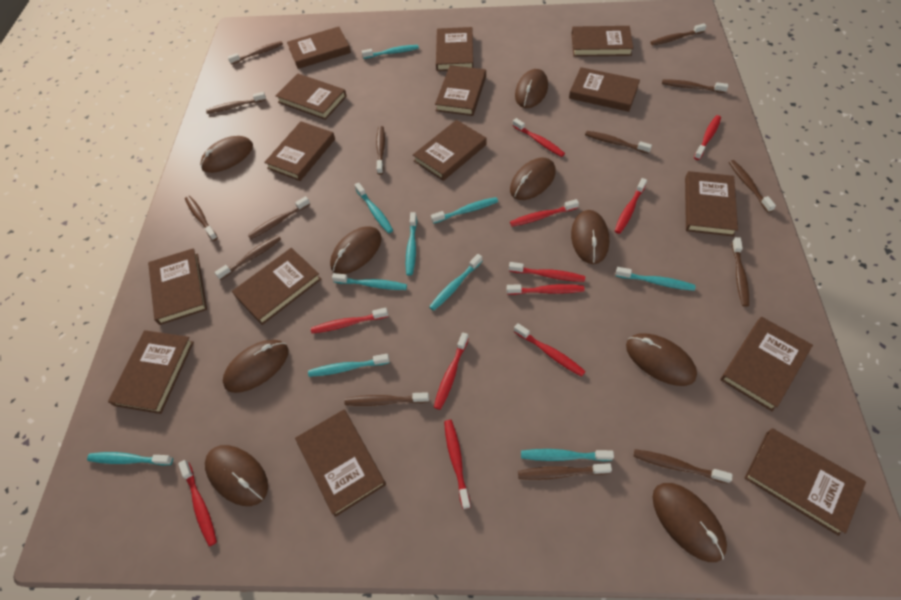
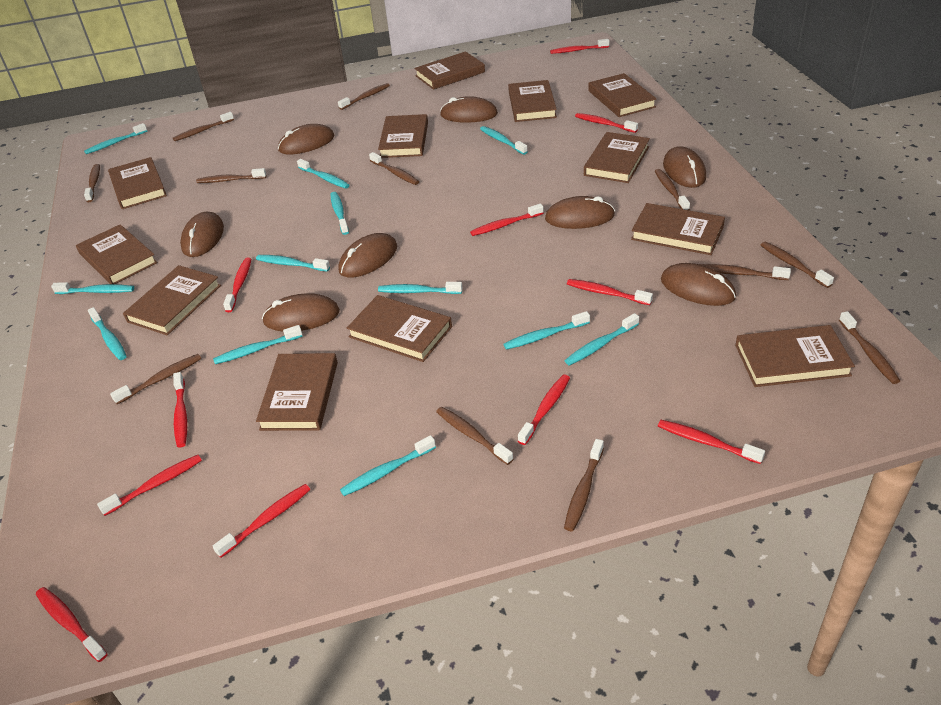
brown book: 15 -> 12
brown mouse: 9 -> 8
brown toothbrush: 14 -> 12
turquoise toothbrush: 10 -> 12

